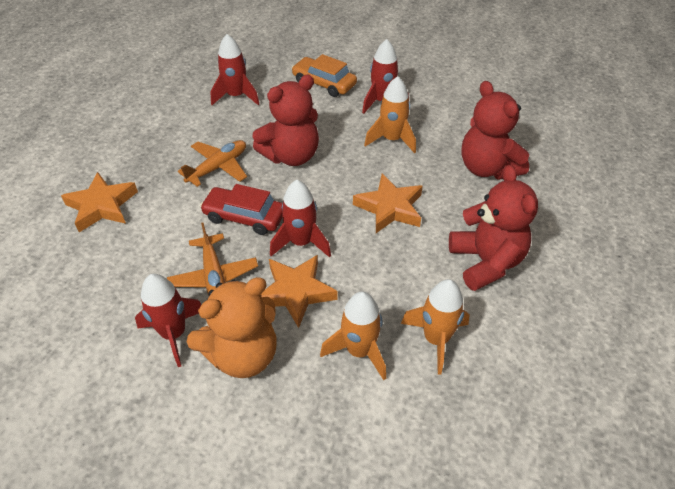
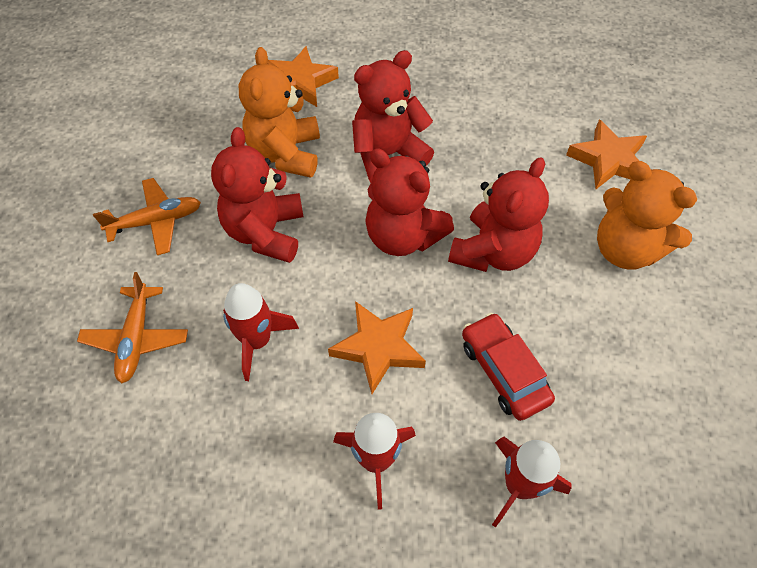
orange car: 1 -> 0
orange rocket: 3 -> 0
orange teddy bear: 1 -> 2
red rocket: 4 -> 3
red teddy bear: 3 -> 4

